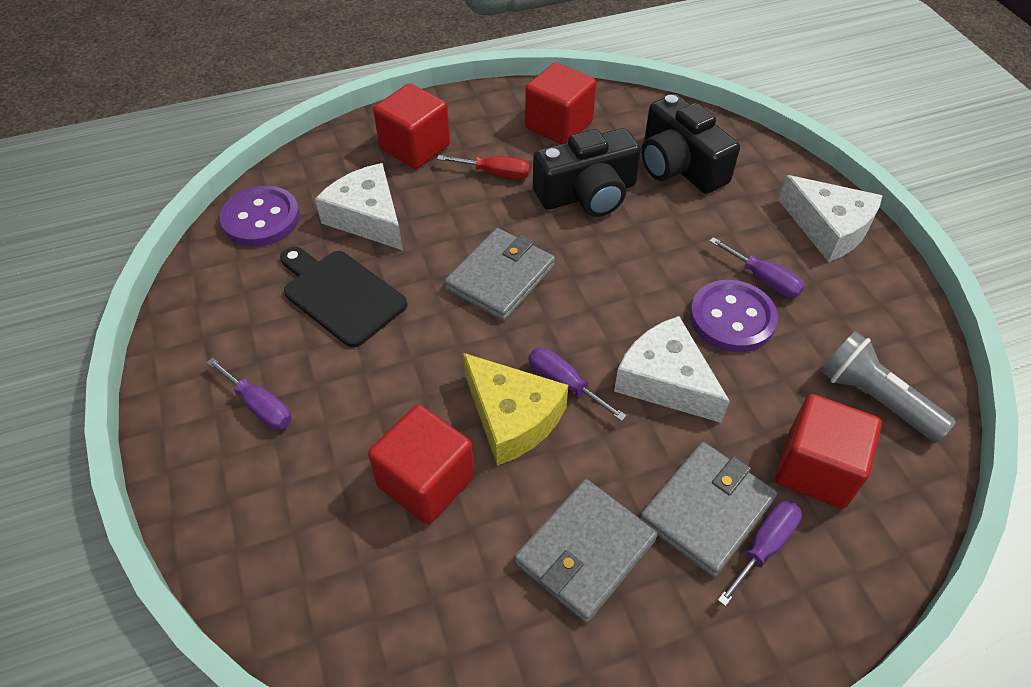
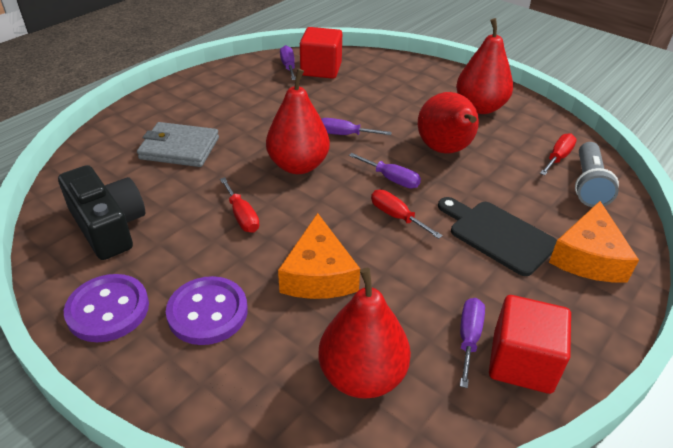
black camera: 2 -> 1
grey wallet: 3 -> 1
orange cheese: 0 -> 2
red cube: 4 -> 2
red pear: 0 -> 4
red screwdriver: 1 -> 3
white cheese: 3 -> 0
yellow cheese: 1 -> 0

